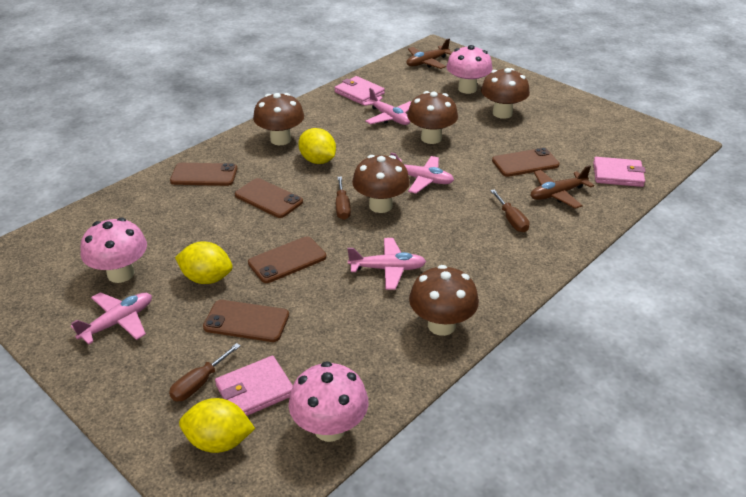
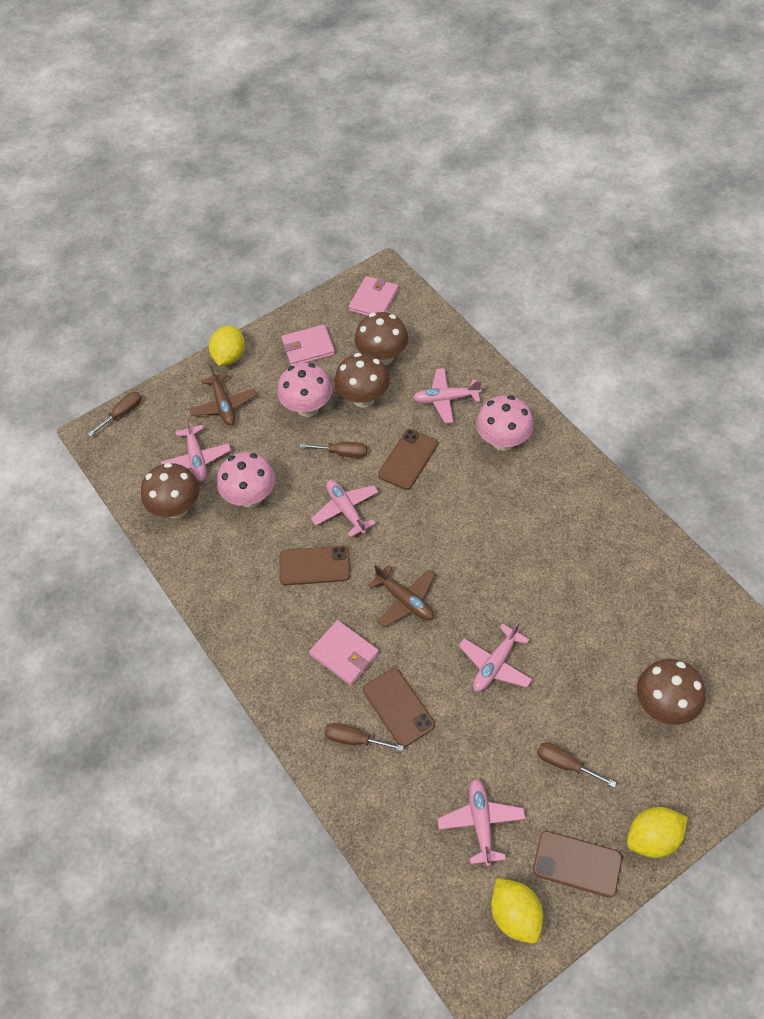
brown mushroom: 5 -> 4
brown phone: 5 -> 4
brown screwdriver: 3 -> 4
pink plane: 4 -> 5

